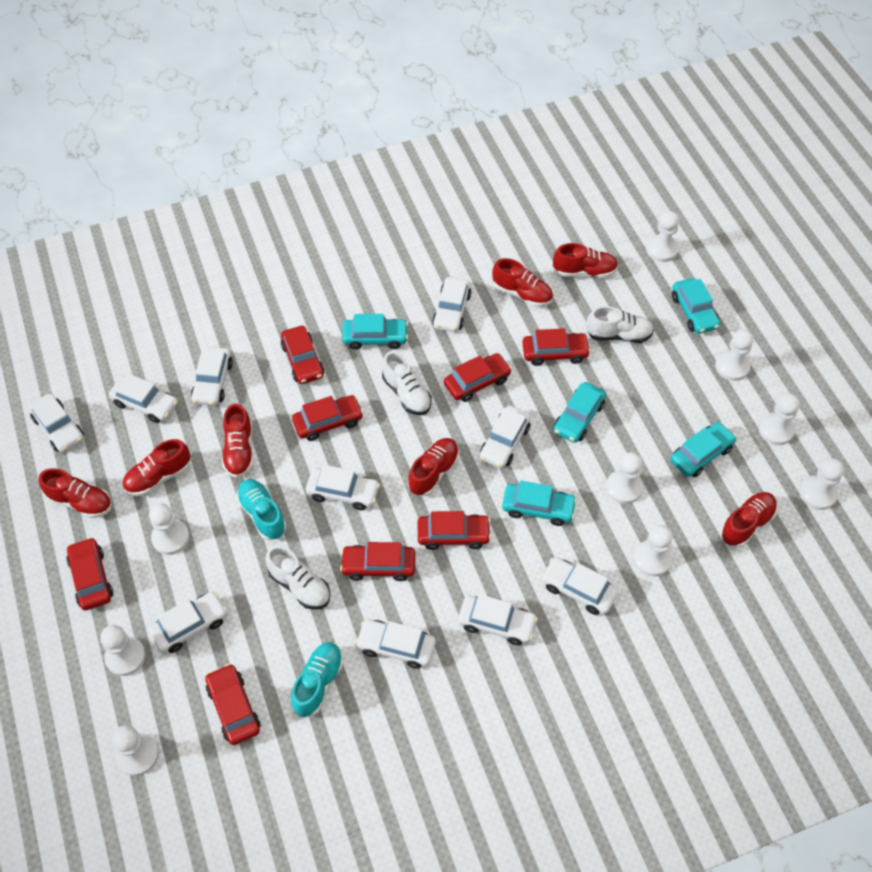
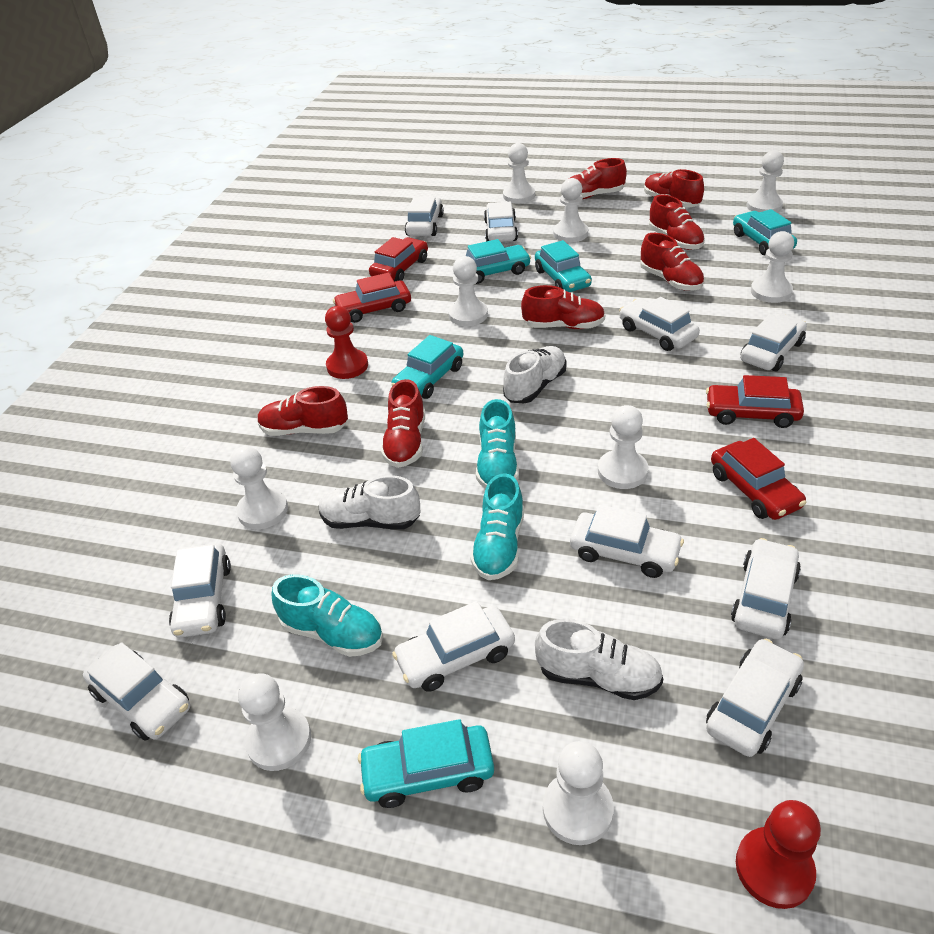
red car: 8 -> 4
red pawn: 0 -> 2
turquoise shoe: 2 -> 3

